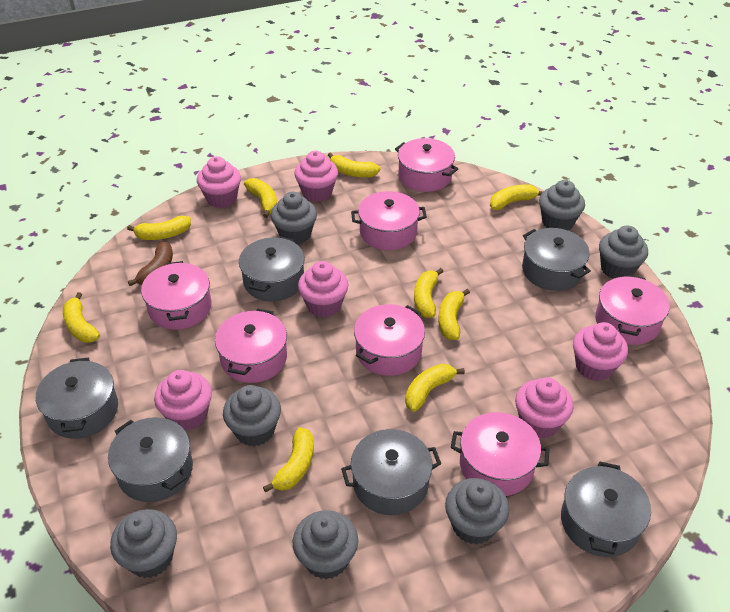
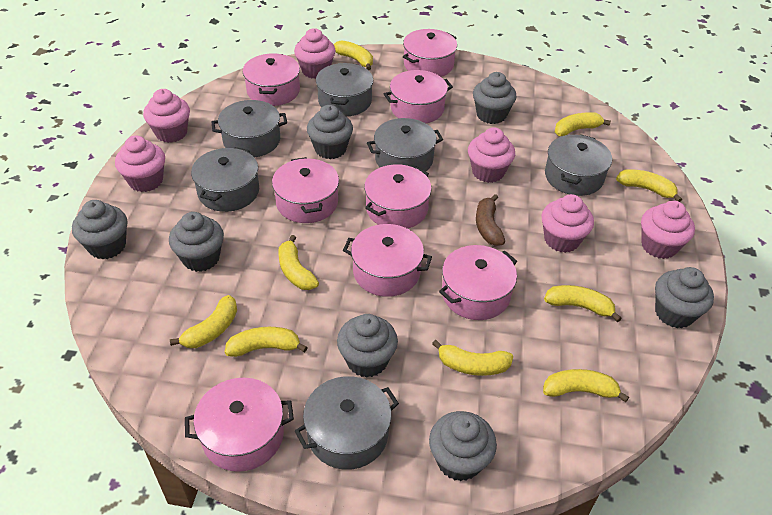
pink pot: 7 -> 8

